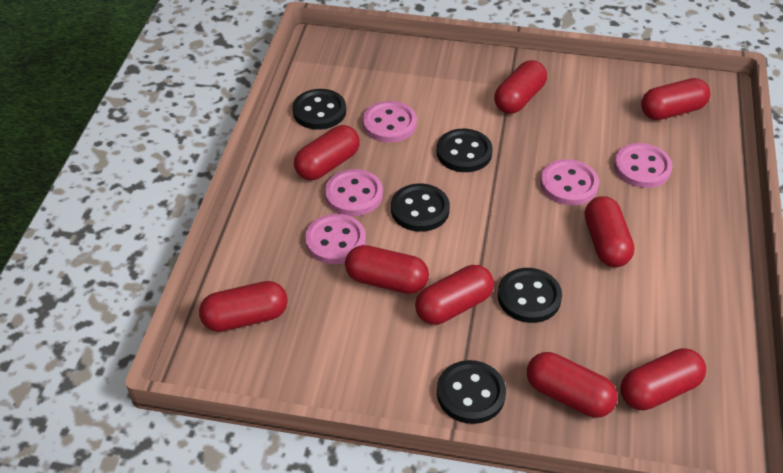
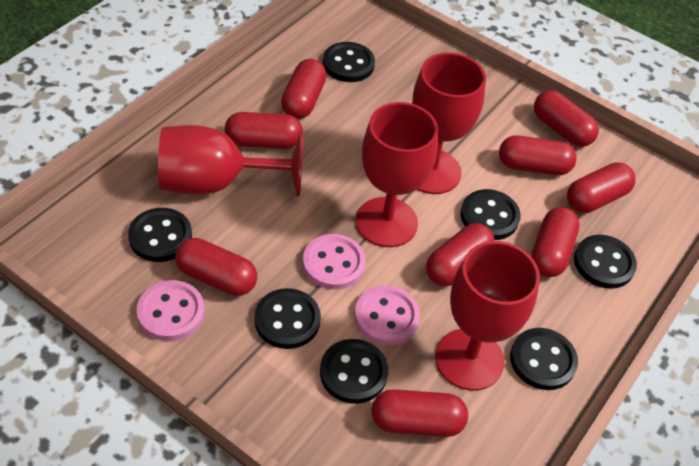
black button: 5 -> 7
pink button: 5 -> 3
red goblet: 0 -> 4

